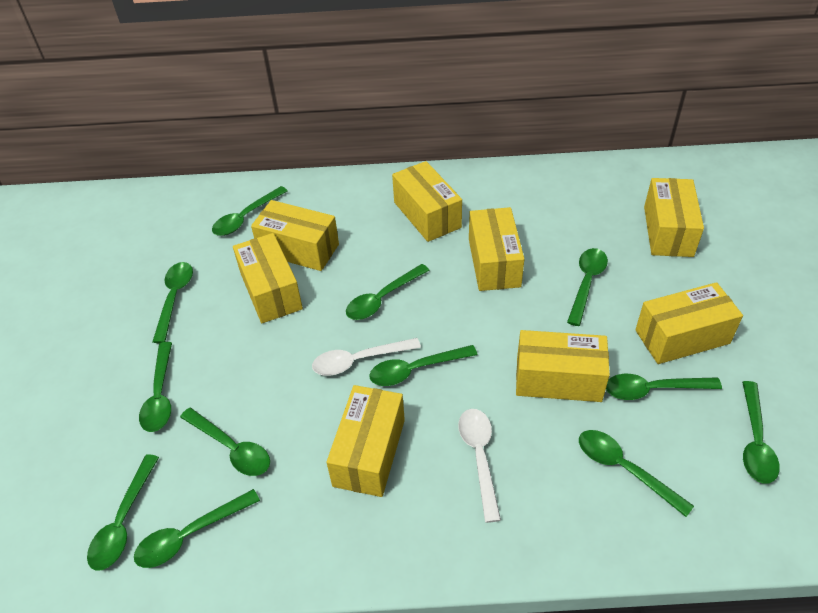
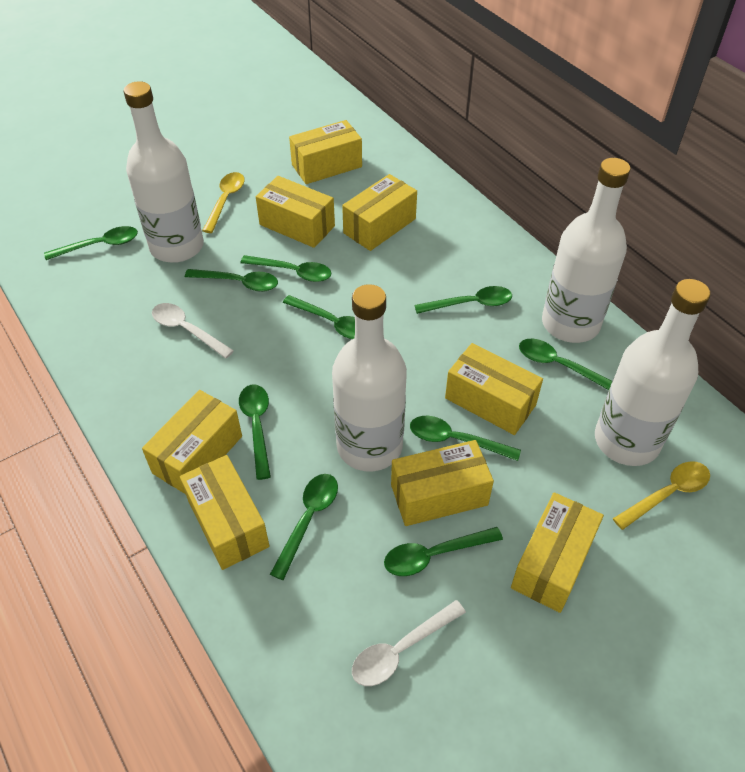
green spoon: 12 -> 10
white bottle: 0 -> 4
yellow spoon: 0 -> 2

